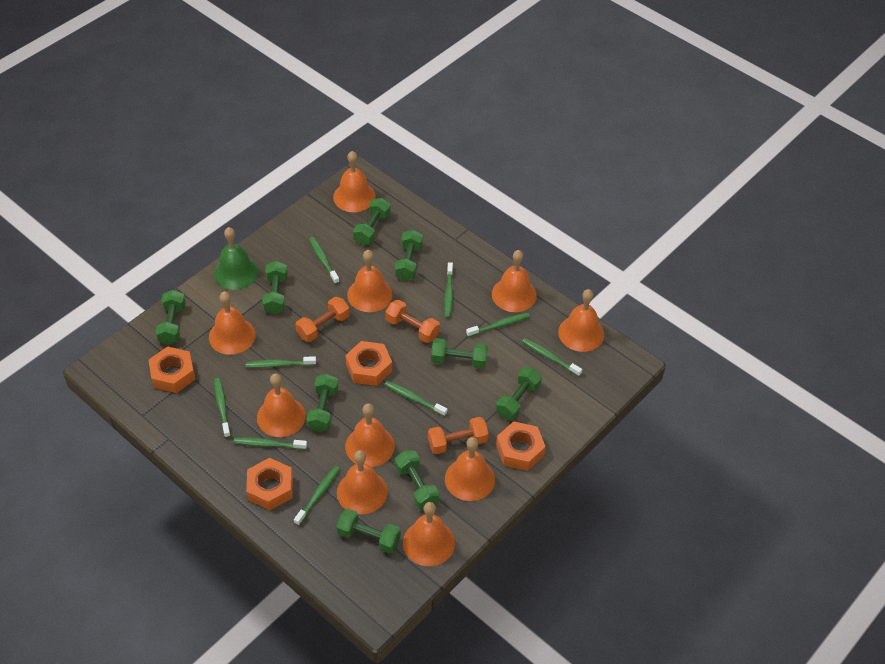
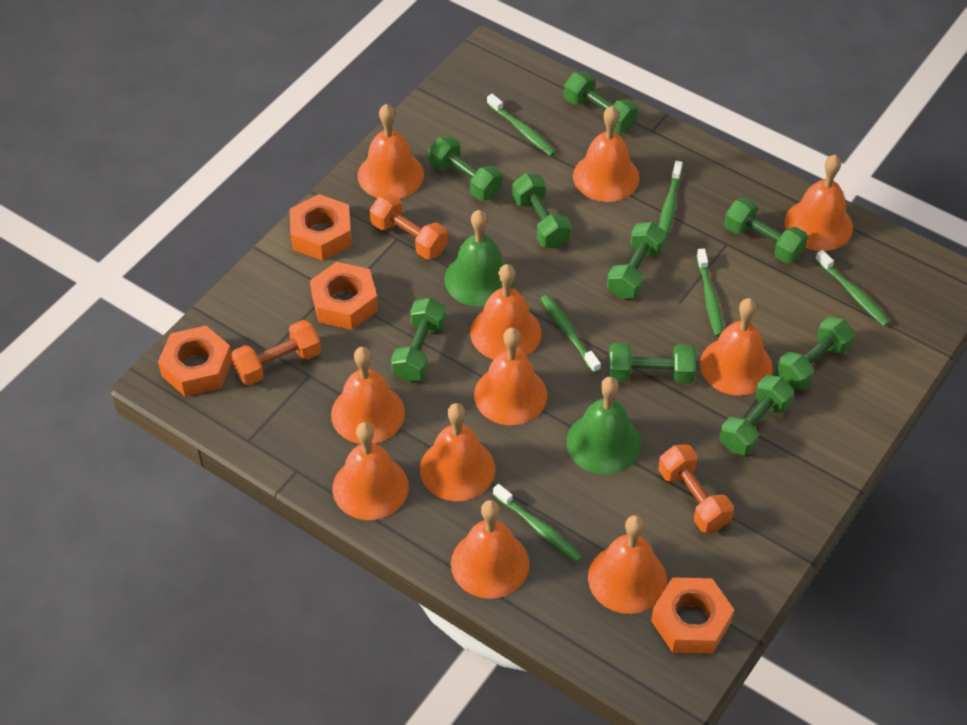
green bell: 1 -> 2
green toothbrush: 9 -> 6
orange bell: 10 -> 11

